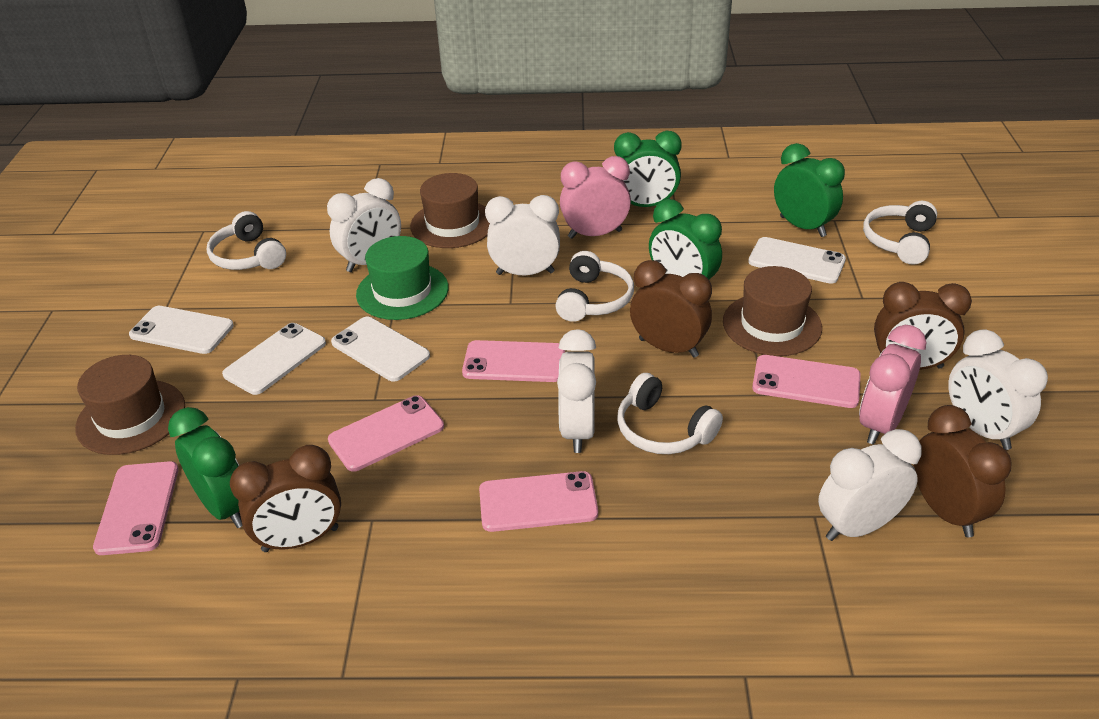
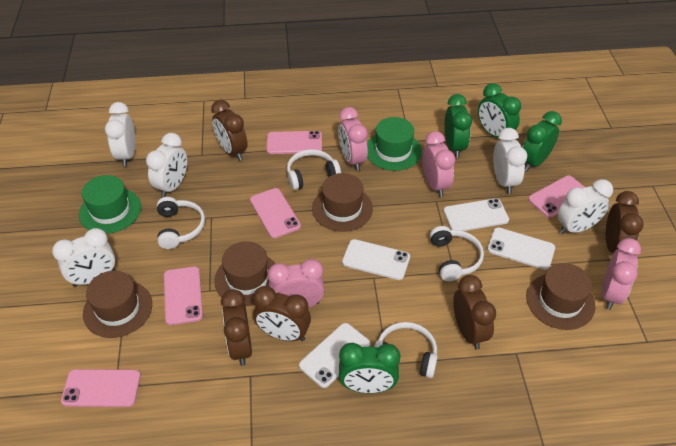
brown clock: 4 -> 5
brown hat: 3 -> 4
green hat: 1 -> 2
pink clock: 2 -> 4

